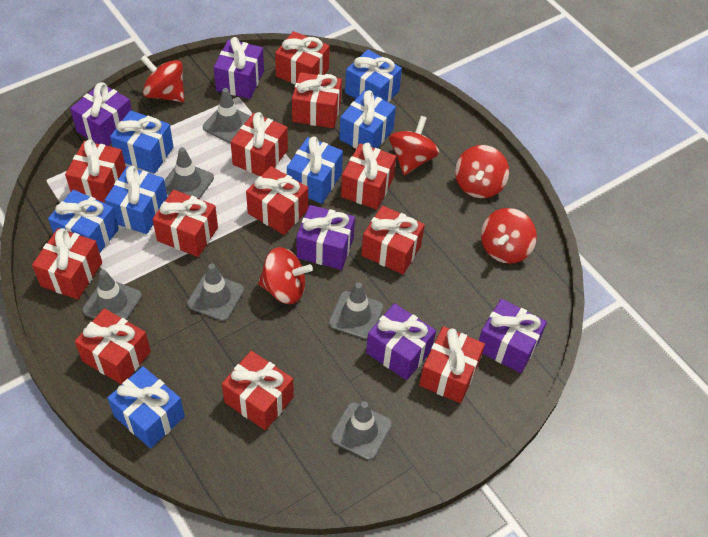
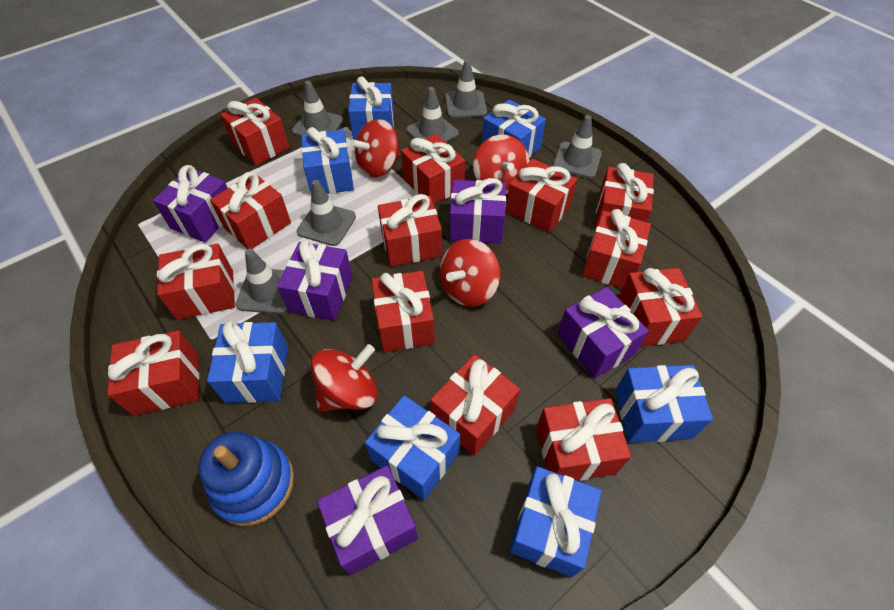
blue stacking toy: 0 -> 1
red gift: 12 -> 13
red spinning top: 5 -> 4

